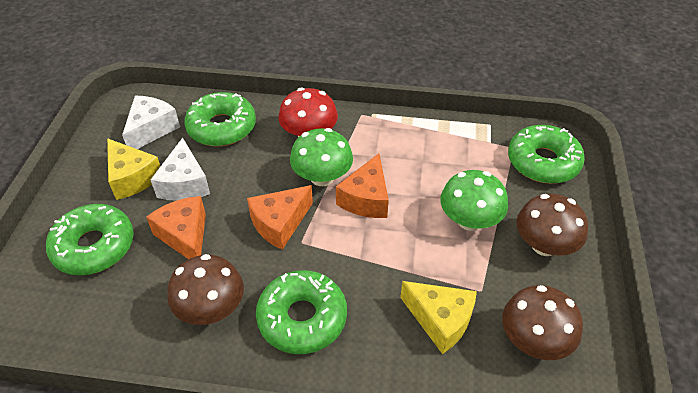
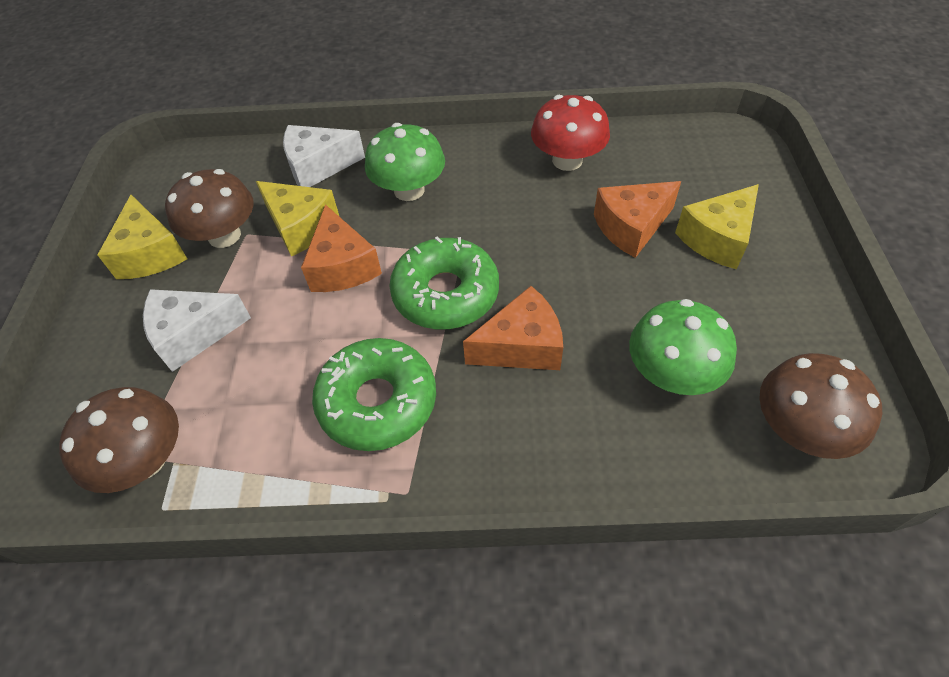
green donut: 4 -> 2
yellow cheese: 2 -> 3

